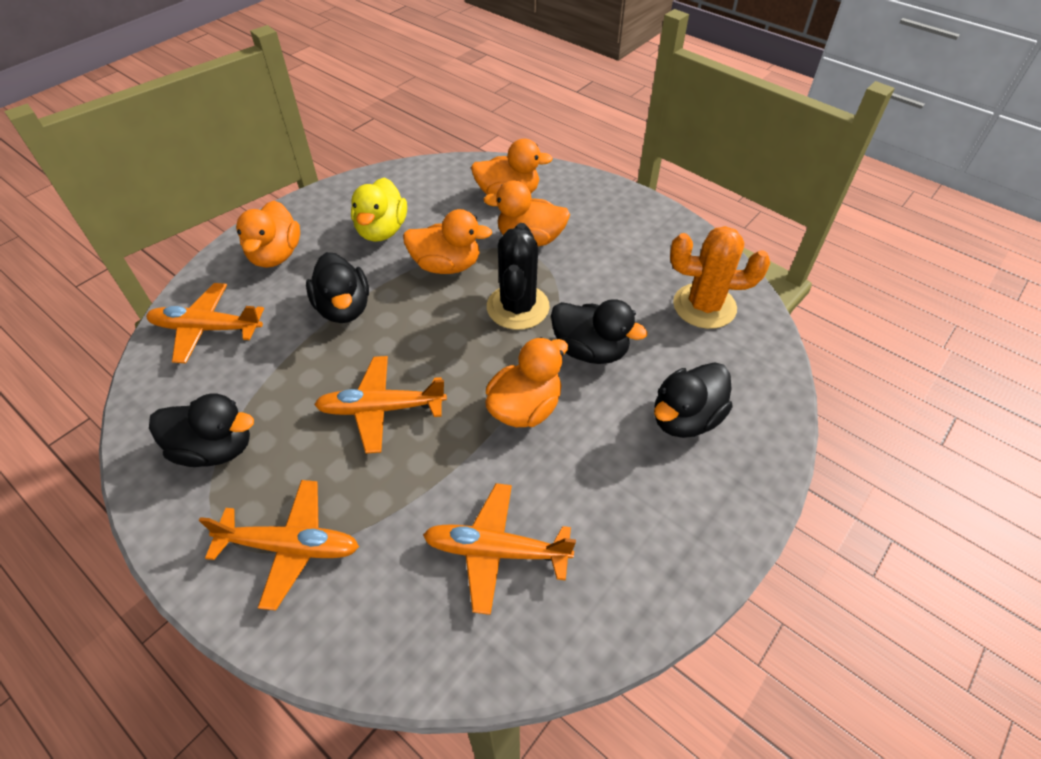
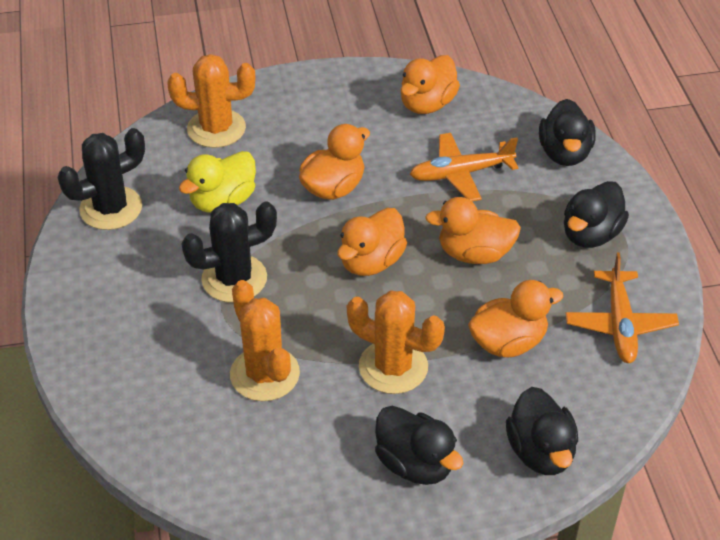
black cactus: 1 -> 2
orange cactus: 1 -> 3
orange plane: 4 -> 2

